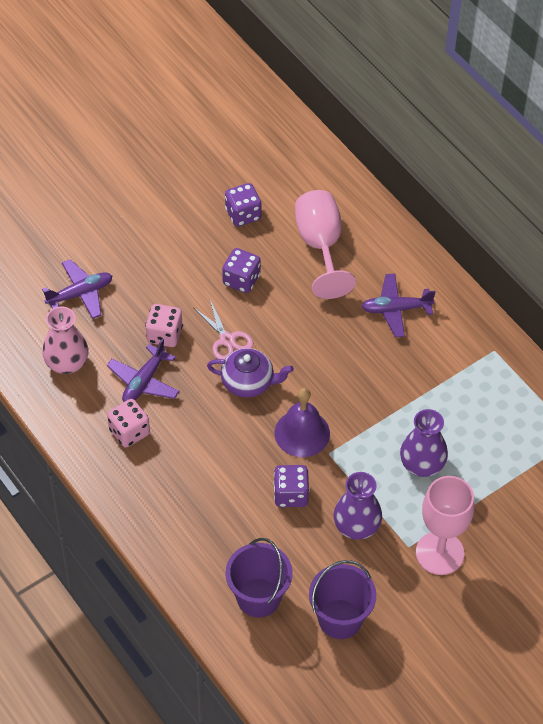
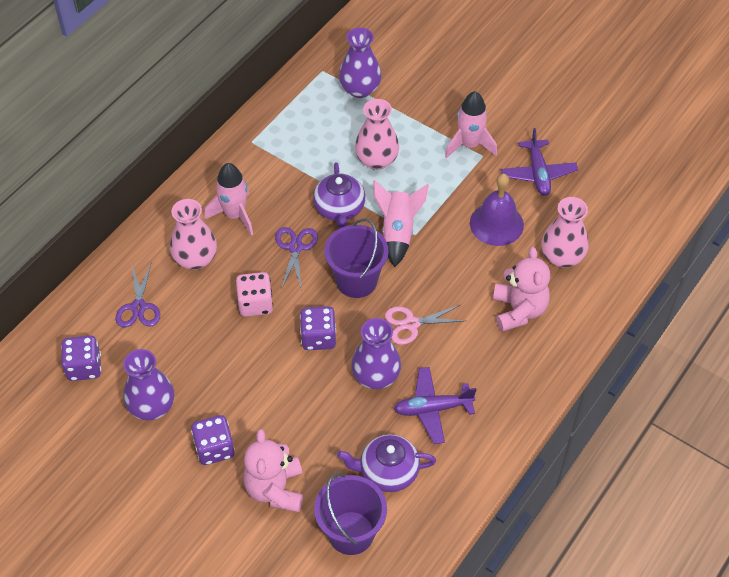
pink dice: 2 -> 1
pink goblet: 2 -> 0
pink rocket: 0 -> 3
pink teddy bear: 0 -> 2
pink vase: 1 -> 3
purple plane: 3 -> 2
purple scissors: 0 -> 2
purple teapot: 1 -> 2
purple vase: 2 -> 3

